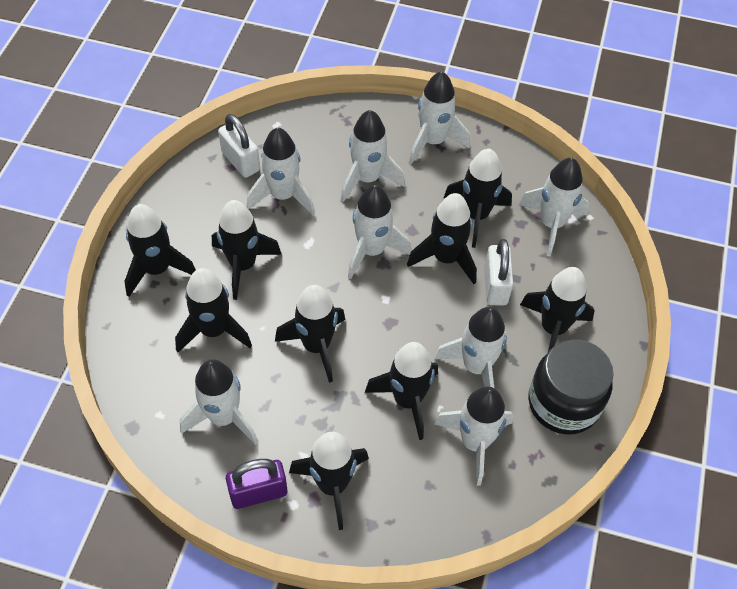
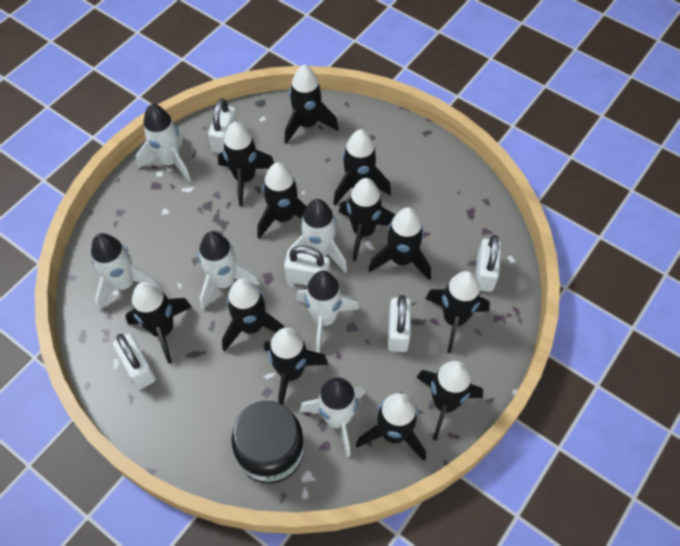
black rocket: 9 -> 12
purple padlock: 1 -> 0
white padlock: 2 -> 5
white rocket: 8 -> 6

